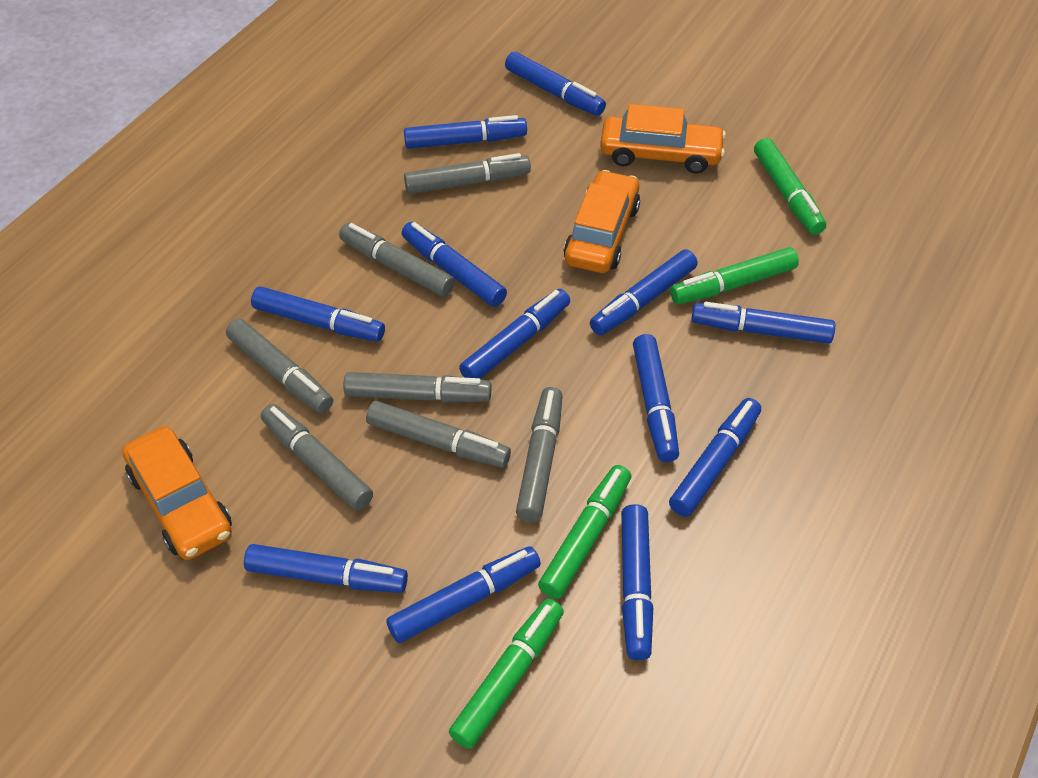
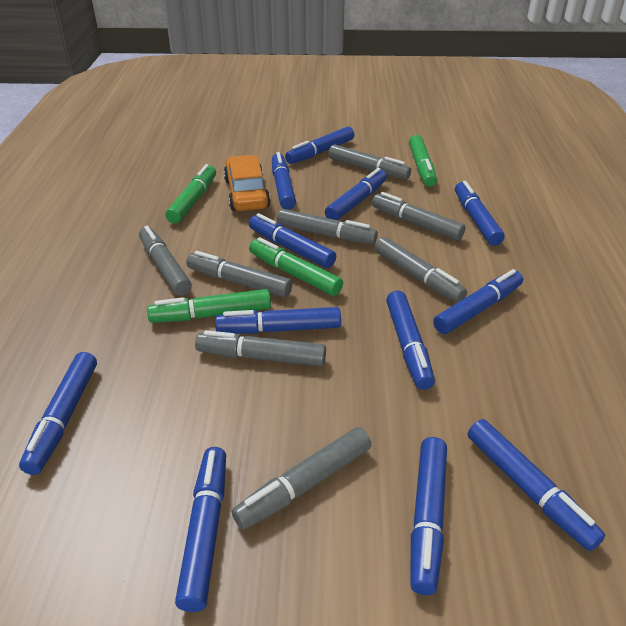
grey marker: 7 -> 8
orange car: 3 -> 1

